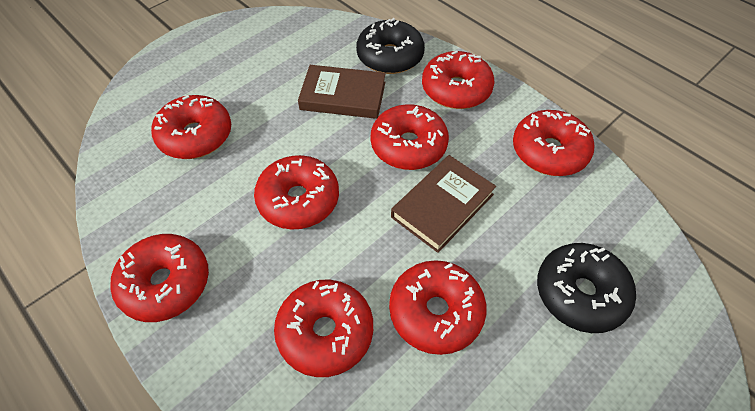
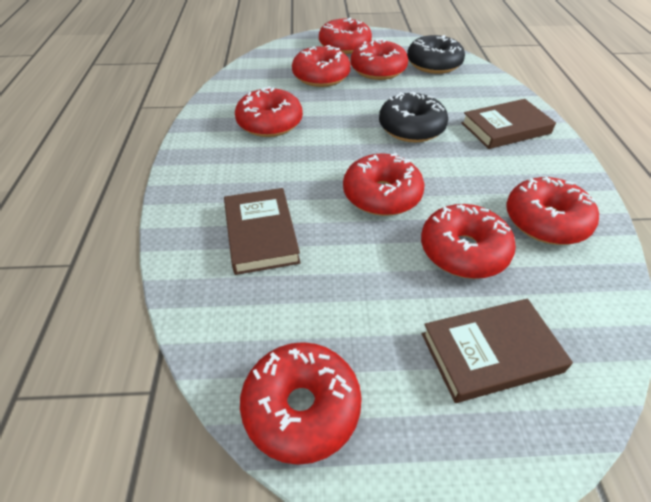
brown book: 2 -> 3

